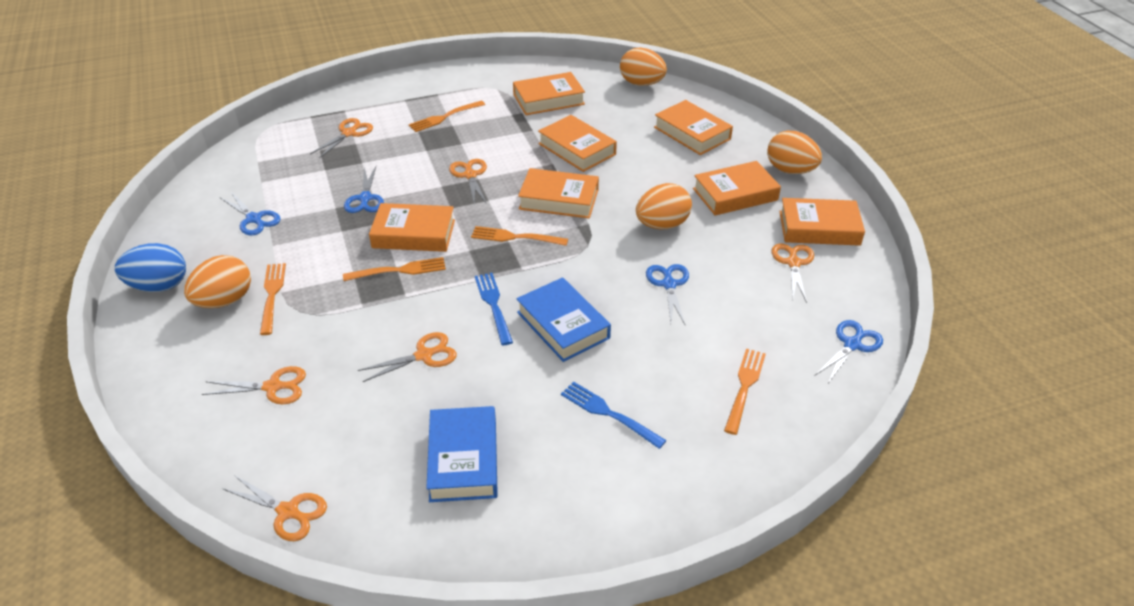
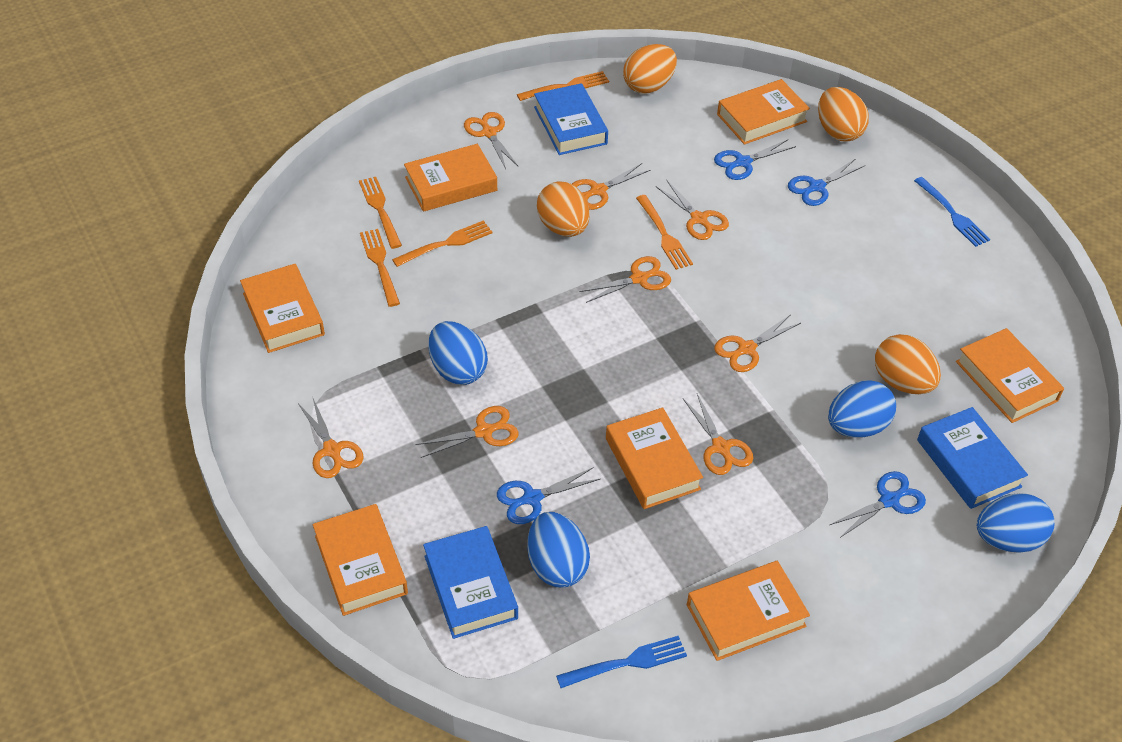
blue book: 2 -> 3
blue egg: 1 -> 4
orange scissors: 6 -> 8

